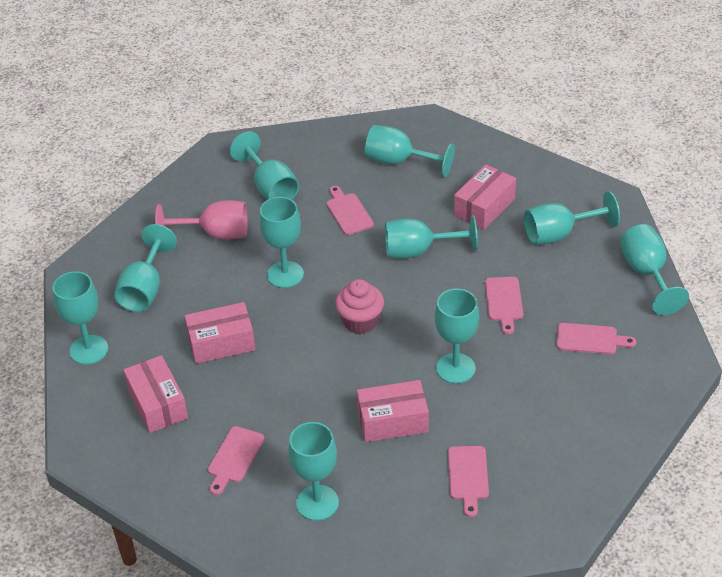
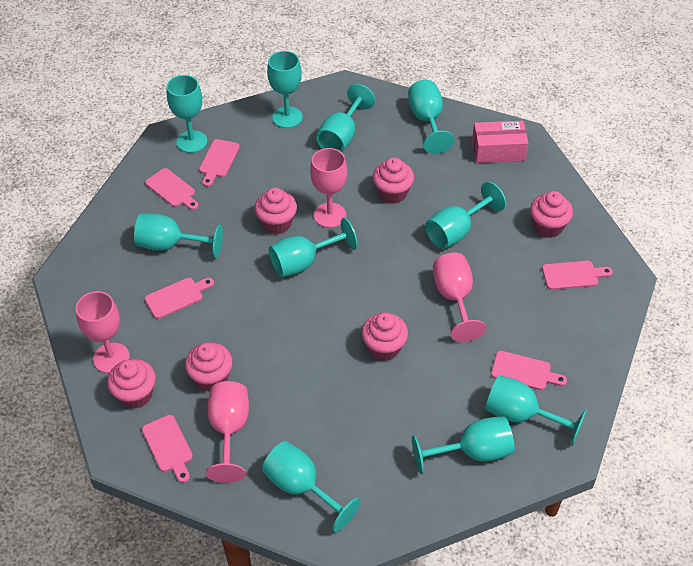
pink box: 4 -> 1
pink cupcake: 1 -> 6
pink cutting board: 5 -> 6
pink goblet: 1 -> 4

